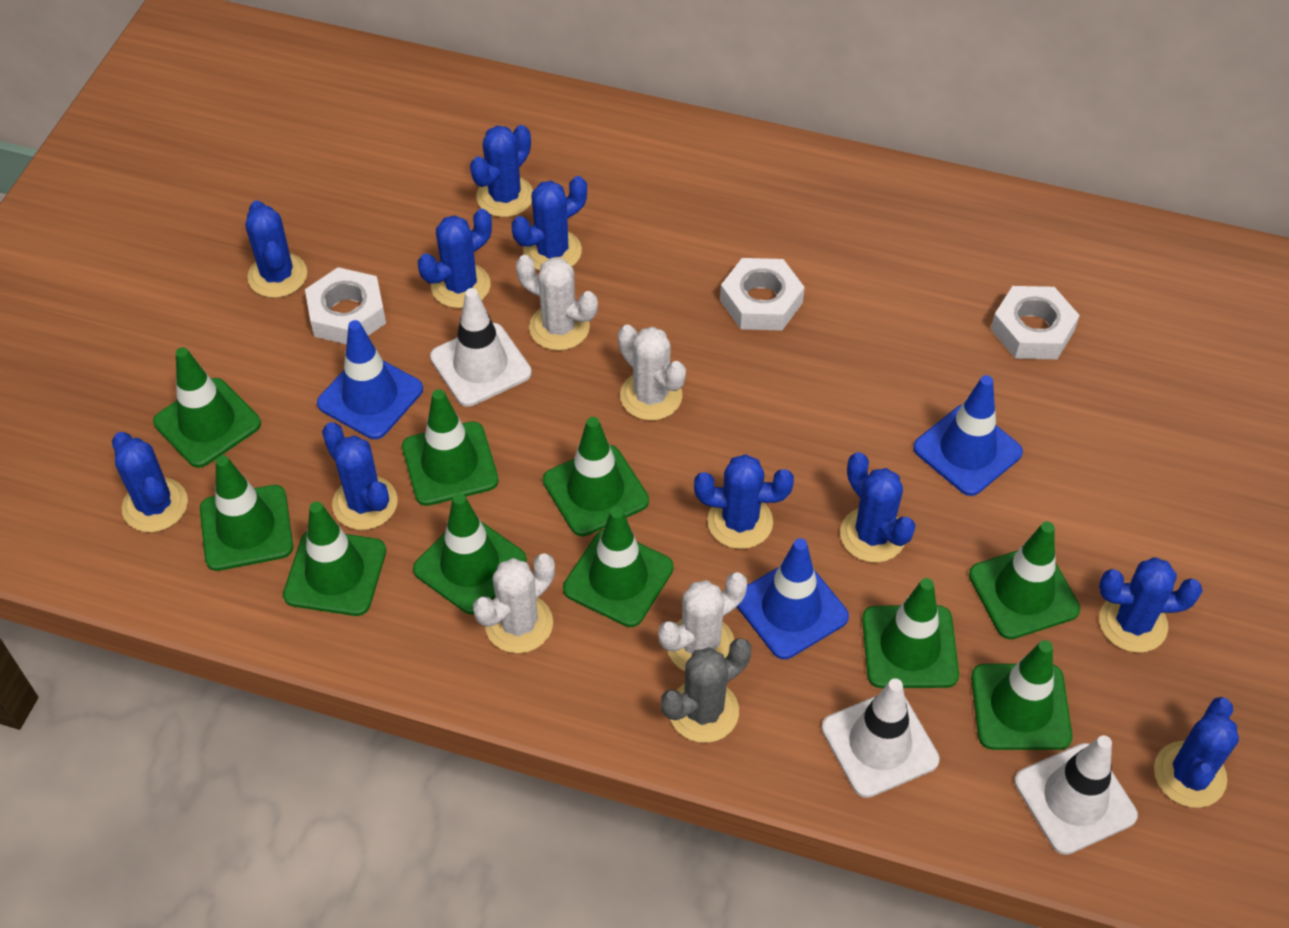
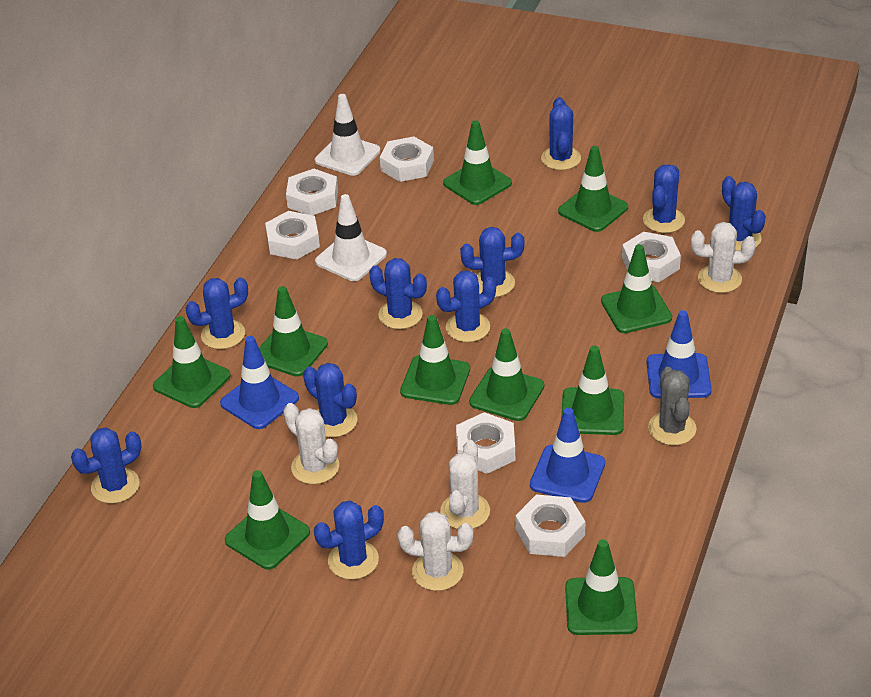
white nut: 3 -> 6
white traffic cone: 3 -> 2

